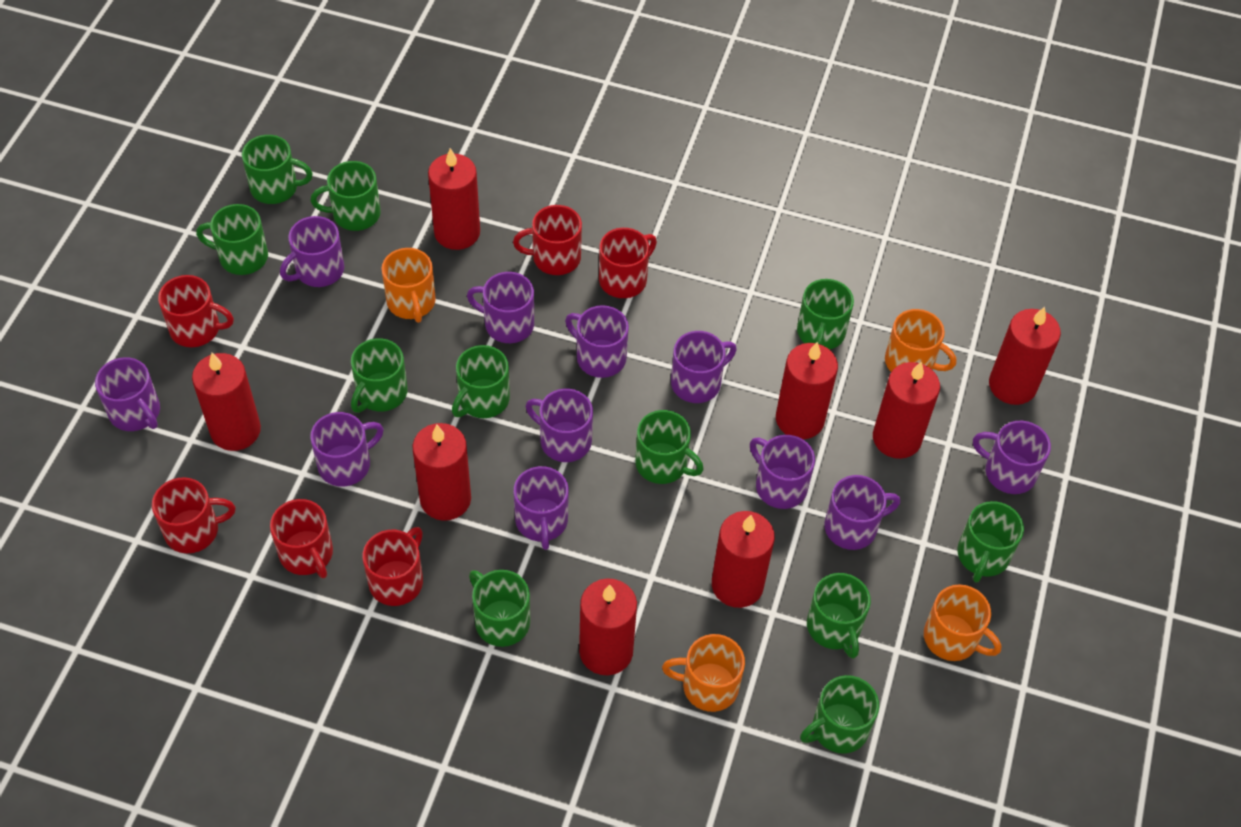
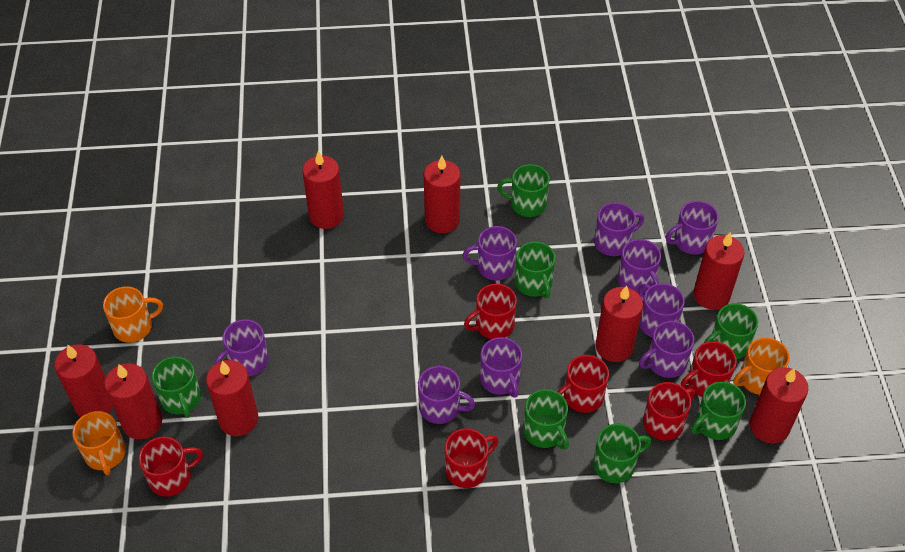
green mug: 11 -> 7
orange mug: 4 -> 3
purple mug: 11 -> 9

